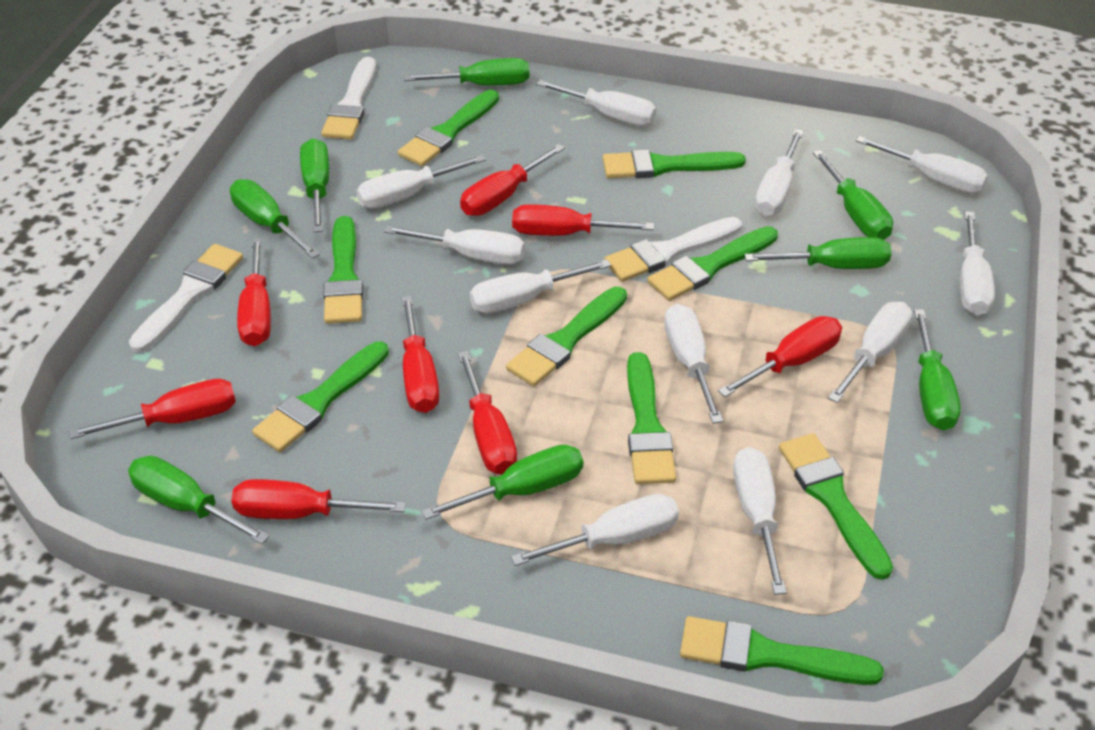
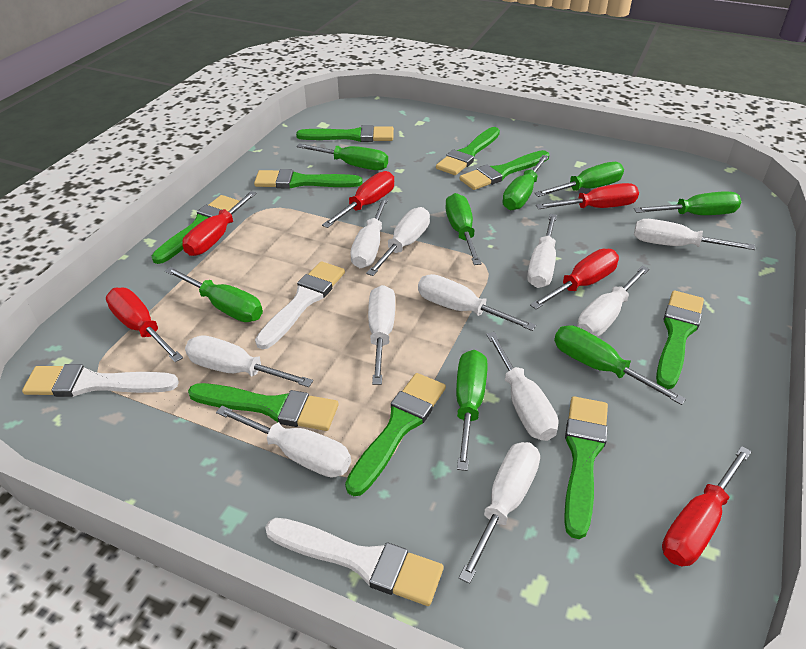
red screwdriver: 8 -> 6

